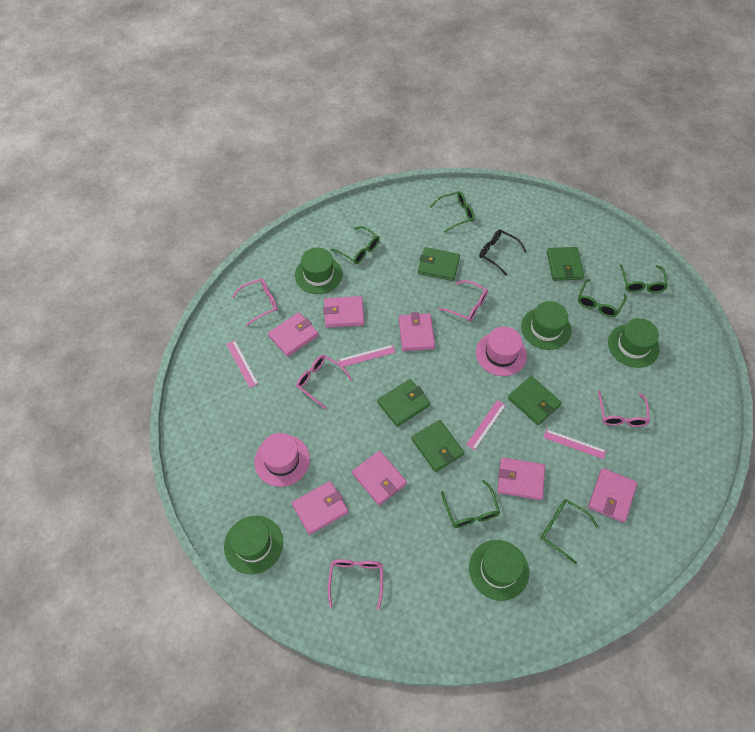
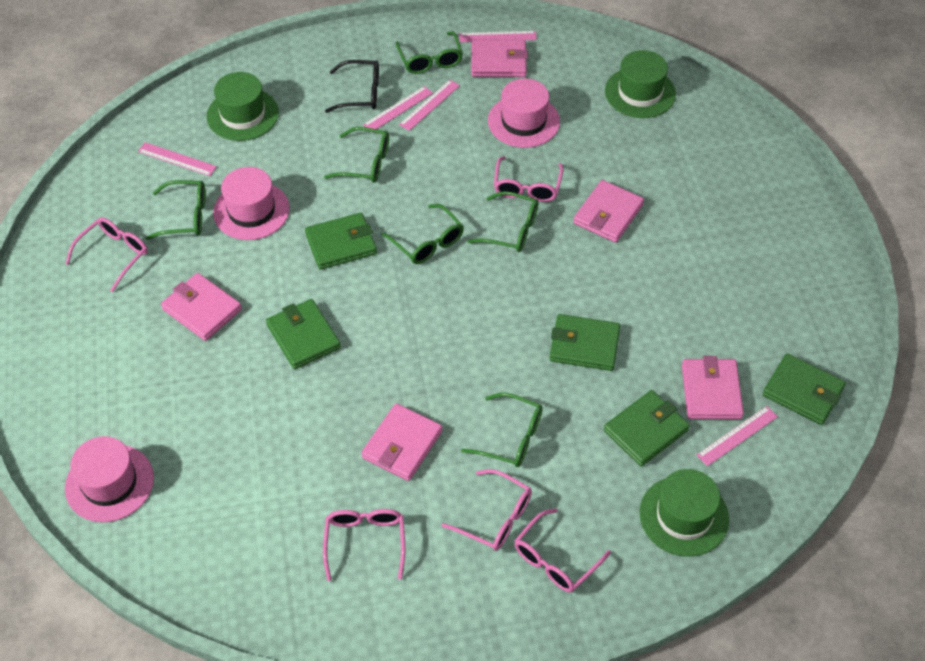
green hat: 5 -> 3
pink hat: 2 -> 3
pink ruler: 4 -> 5
pink wallet: 7 -> 5

